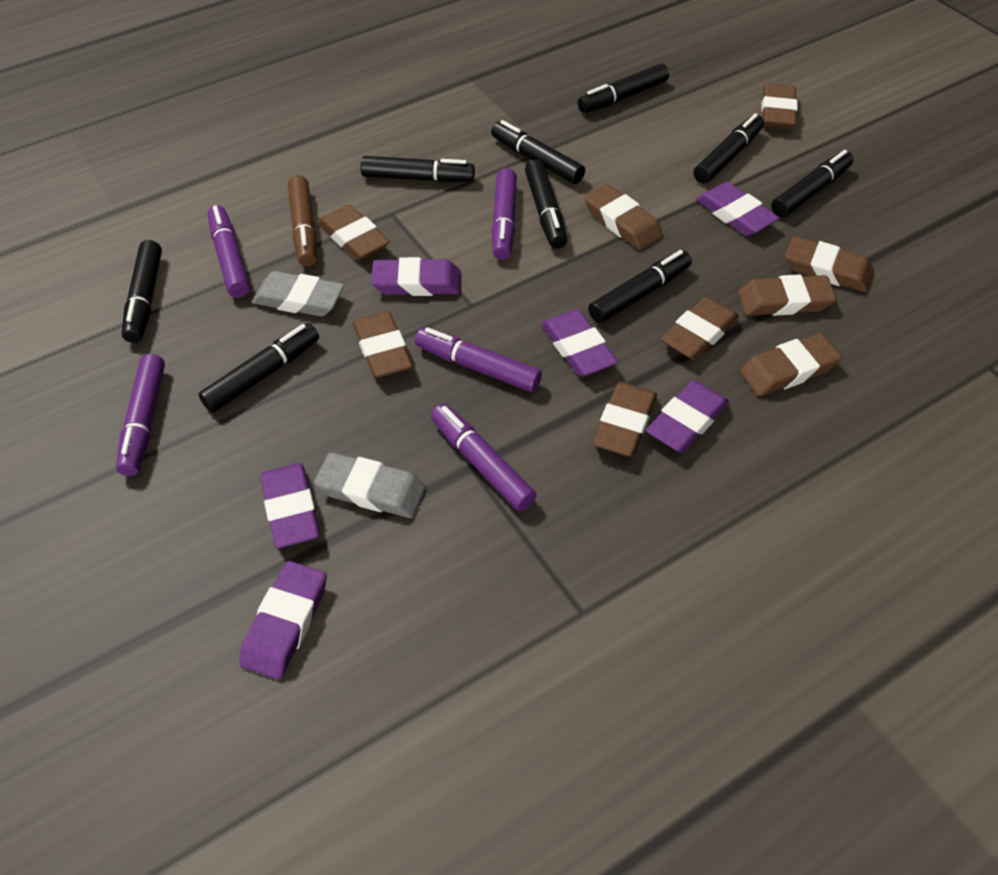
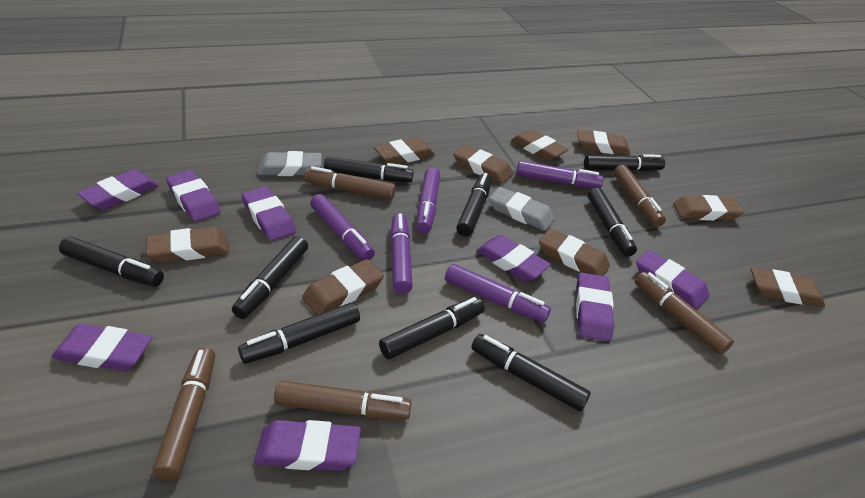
brown marker: 1 -> 5
purple eraser: 6 -> 8

